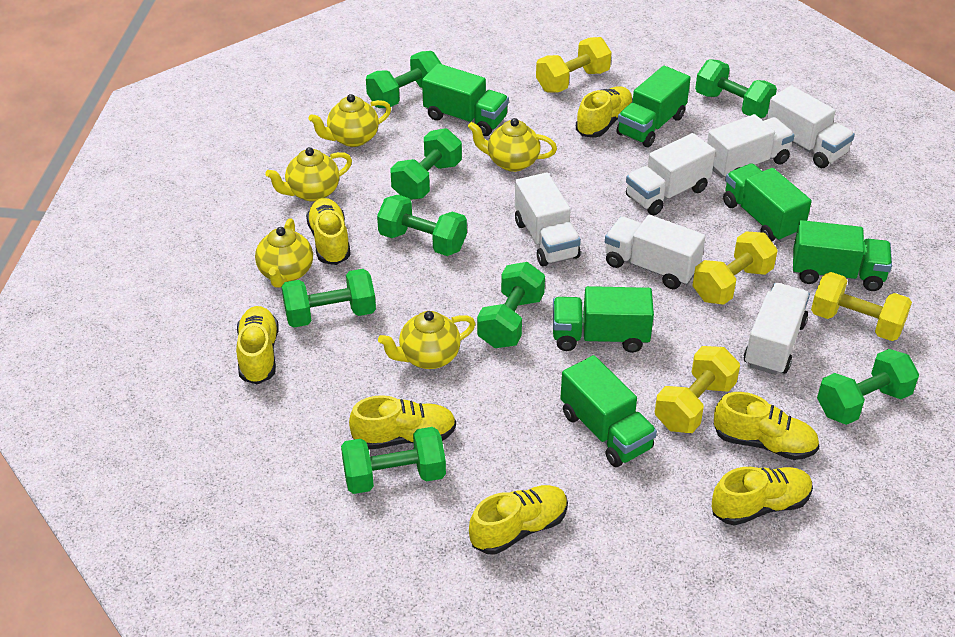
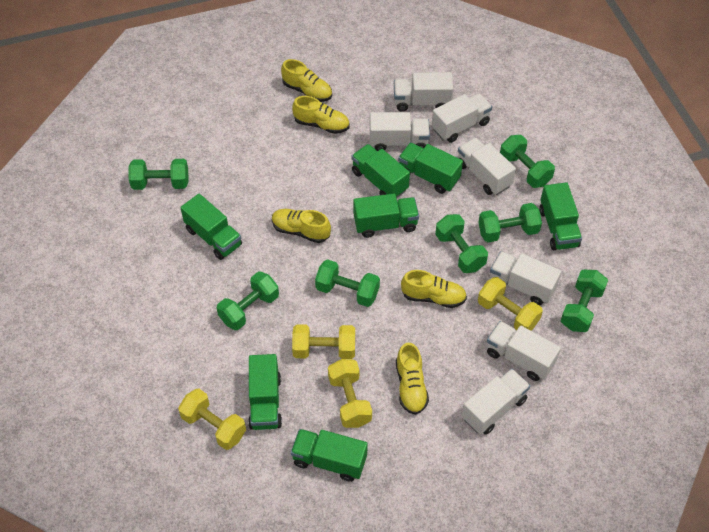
green dumbbell: 8 -> 7
green truck: 6 -> 7
white truck: 6 -> 7
yellow shoe: 7 -> 5
yellow teapot: 5 -> 0

